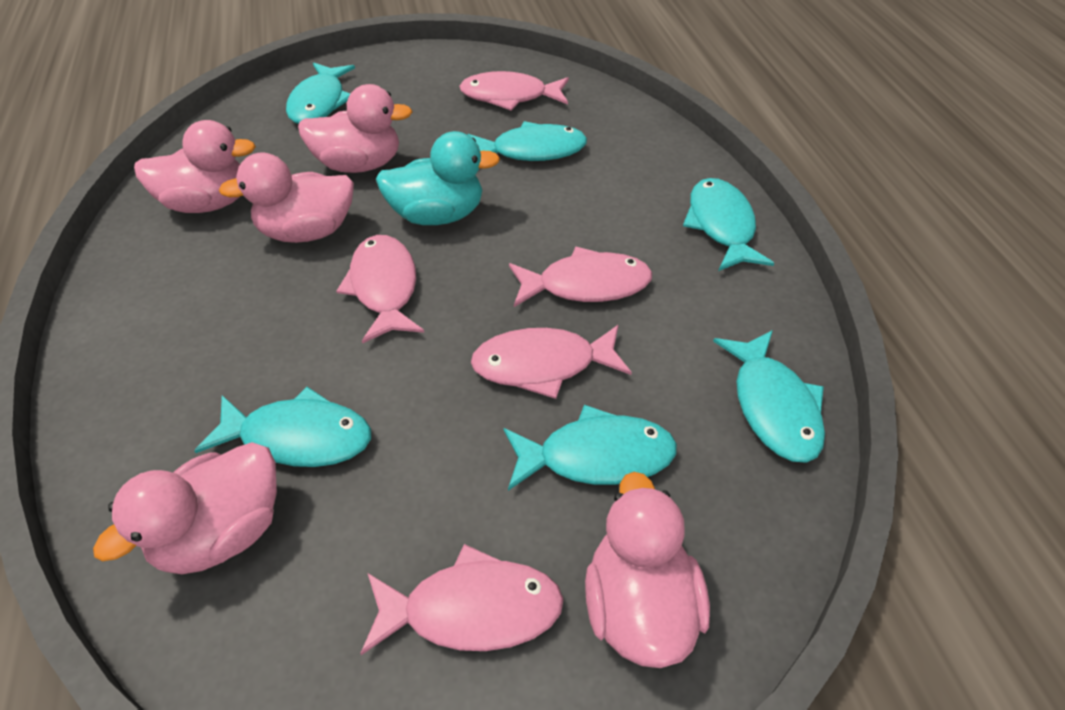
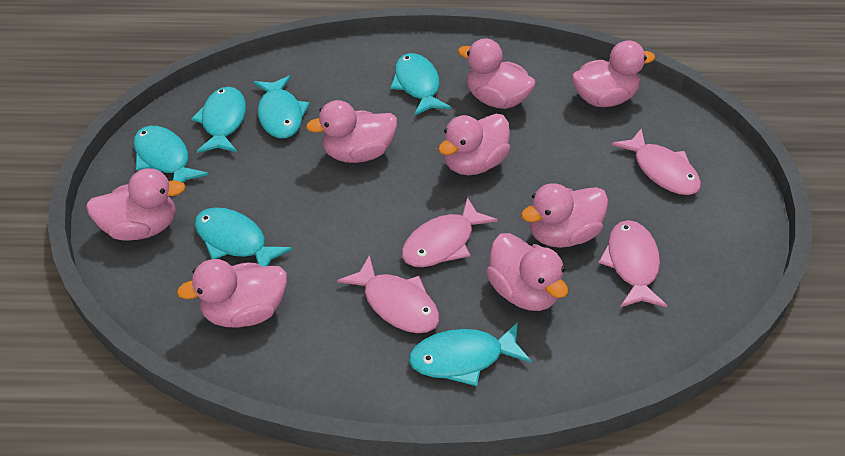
pink duck: 5 -> 8
pink fish: 5 -> 4
turquoise duck: 1 -> 0

